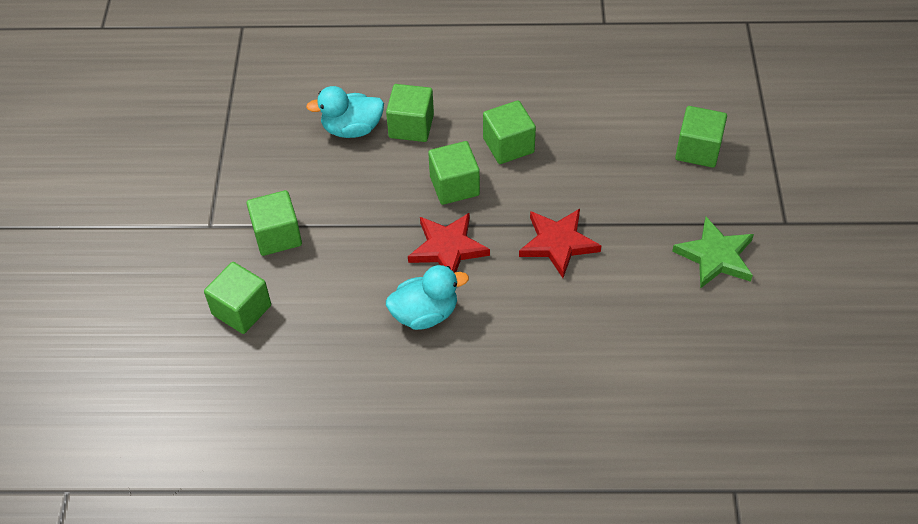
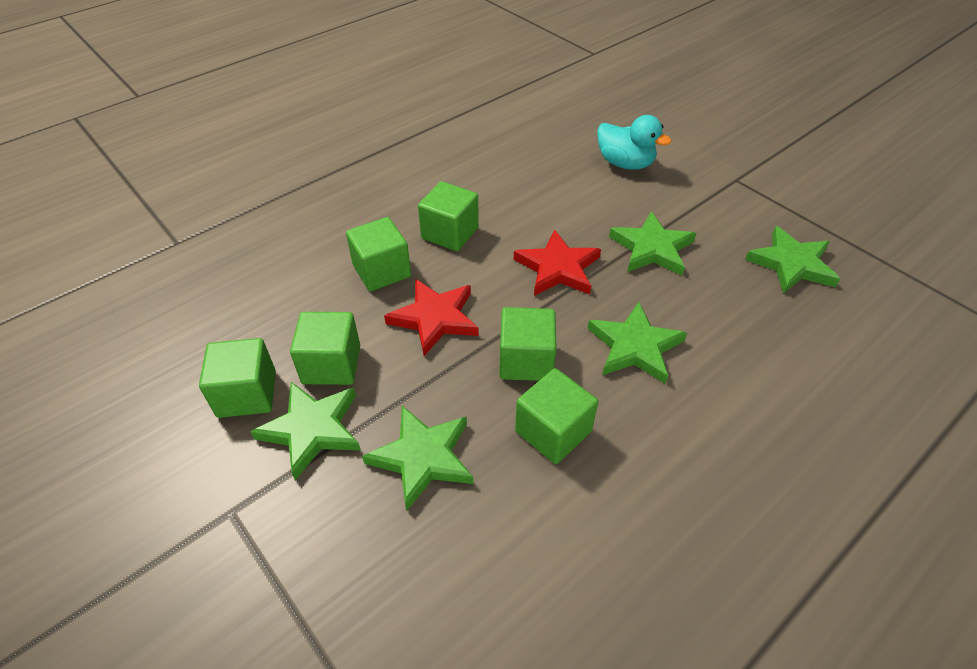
green star: 1 -> 5
turquoise duck: 2 -> 1

